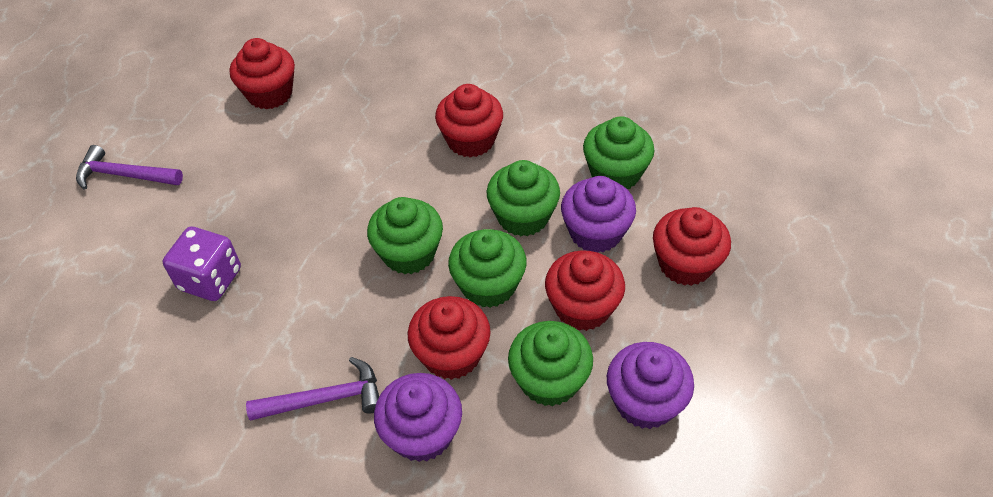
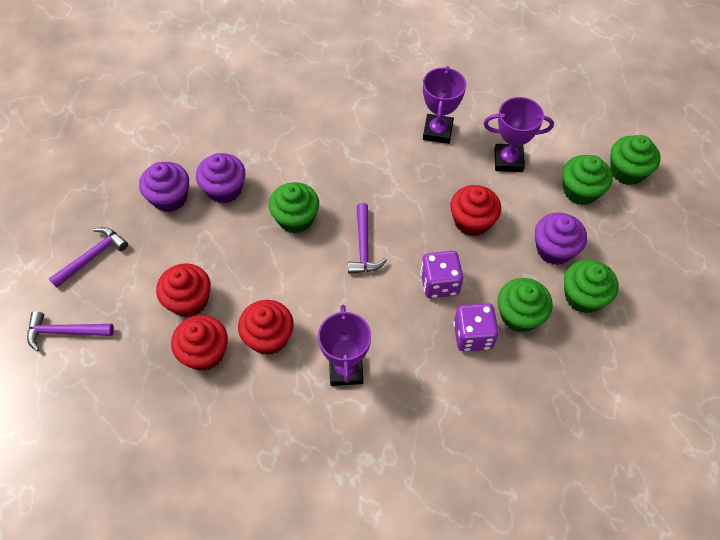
purple dice: 1 -> 2
purple hammer: 2 -> 3
purple trophy: 0 -> 3
red cupcake: 5 -> 4

